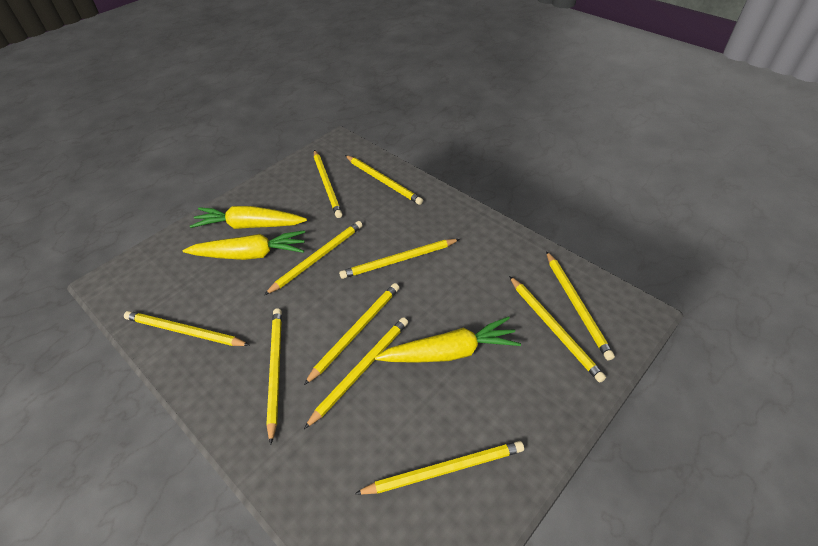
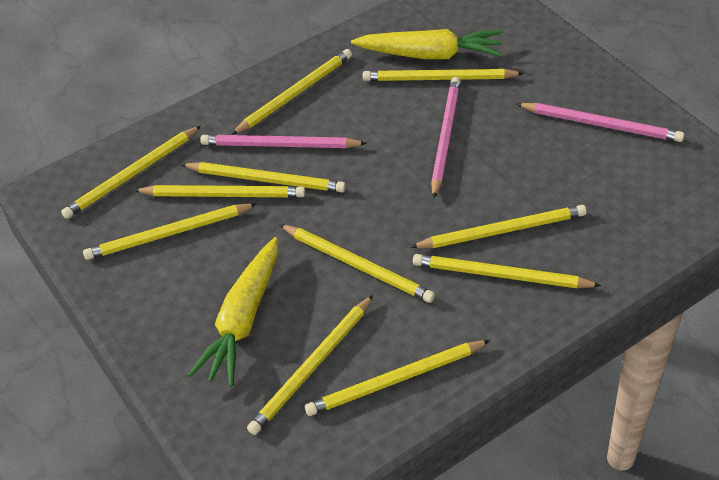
pink pencil: 0 -> 3
yellow carrot: 3 -> 2

